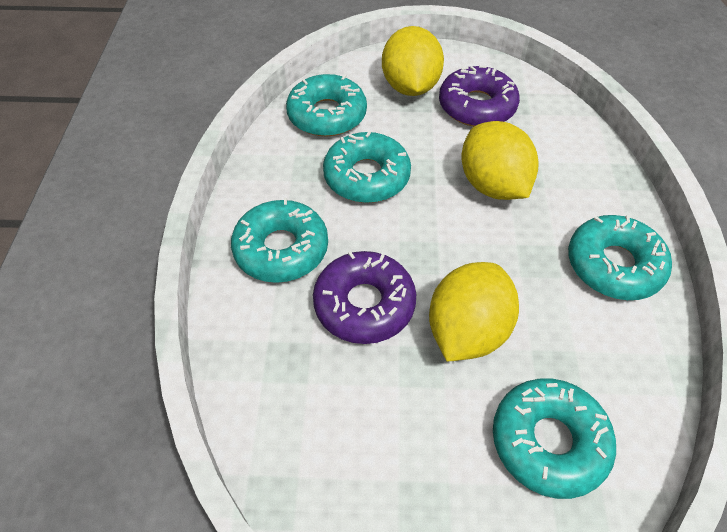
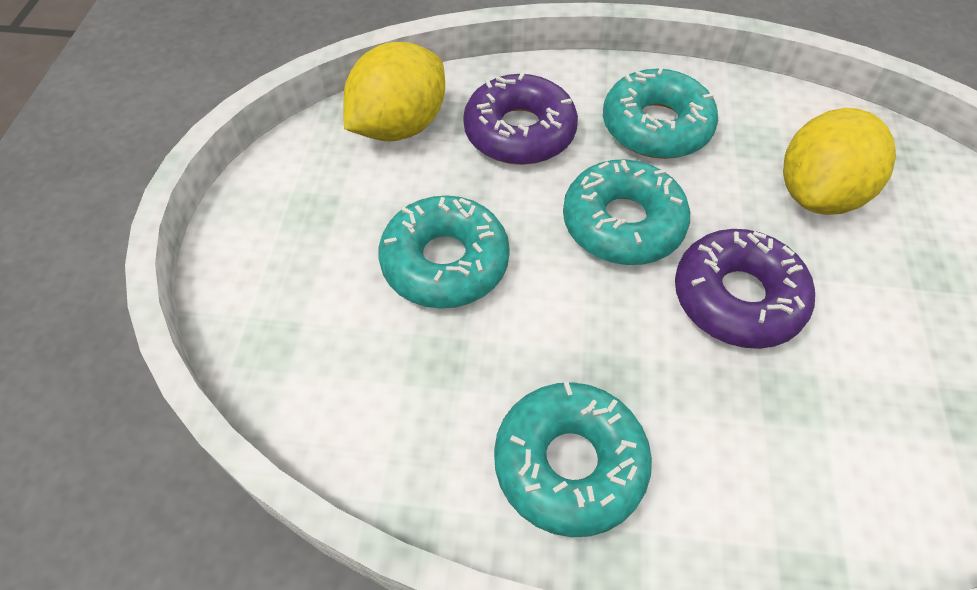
turquoise donut: 5 -> 4
yellow lemon: 3 -> 2

